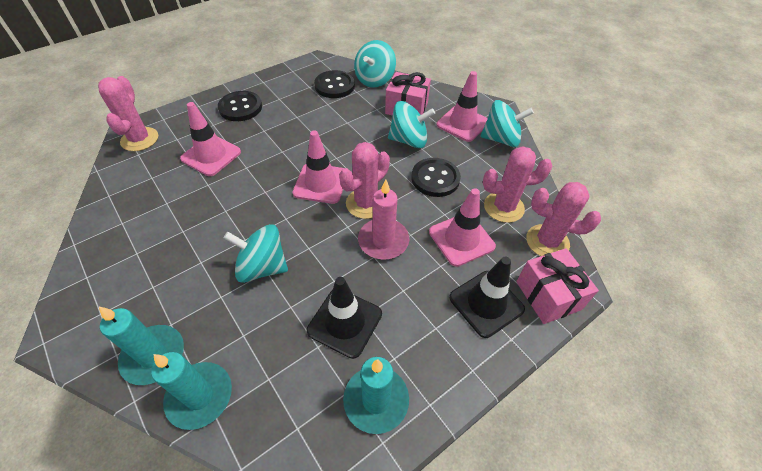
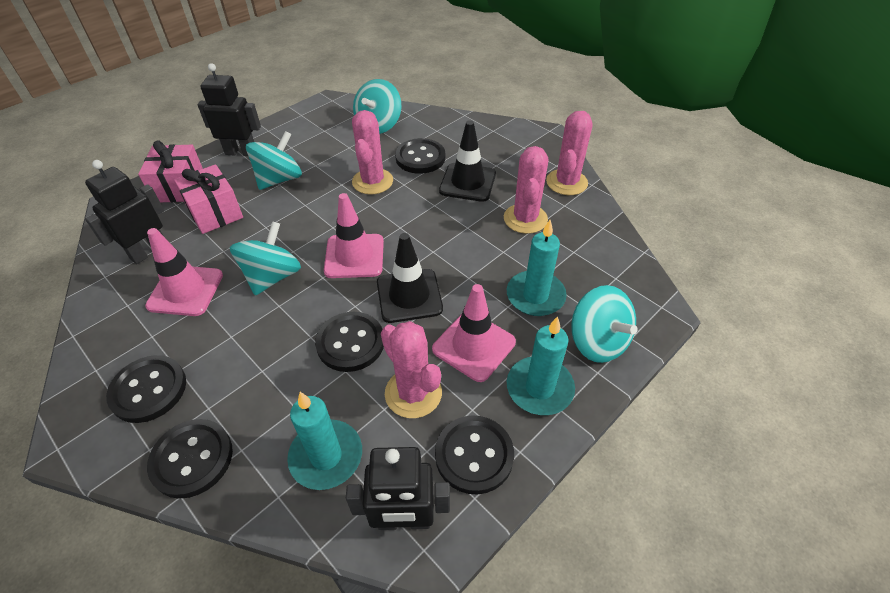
black button: 3 -> 5
black robot: 0 -> 3
pink candle: 1 -> 0
pink traffic cone: 4 -> 3

